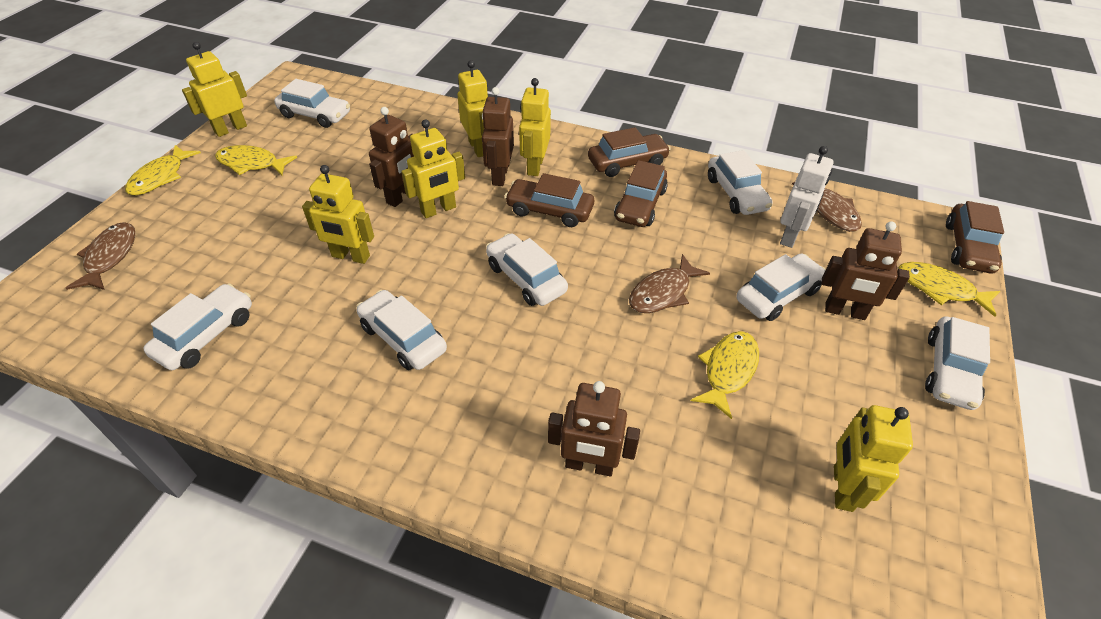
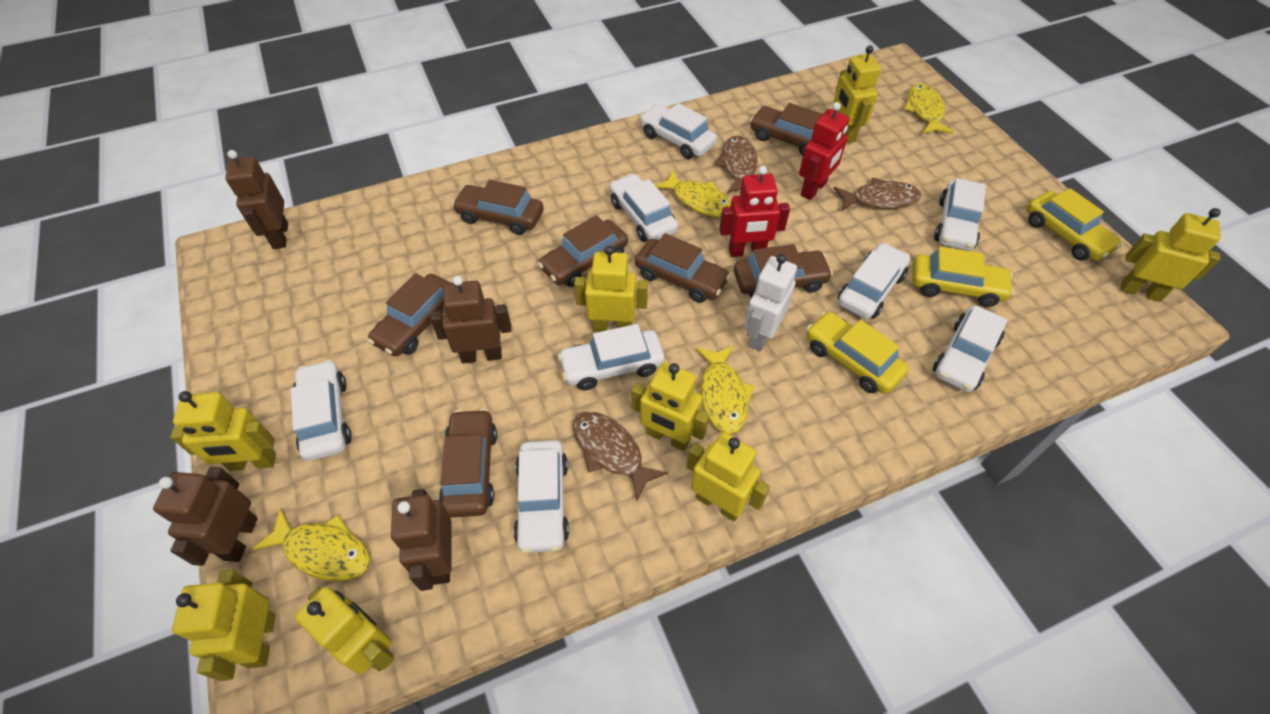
brown car: 4 -> 7
red robot: 0 -> 2
white car: 7 -> 8
yellow car: 0 -> 3
yellow robot: 6 -> 8

